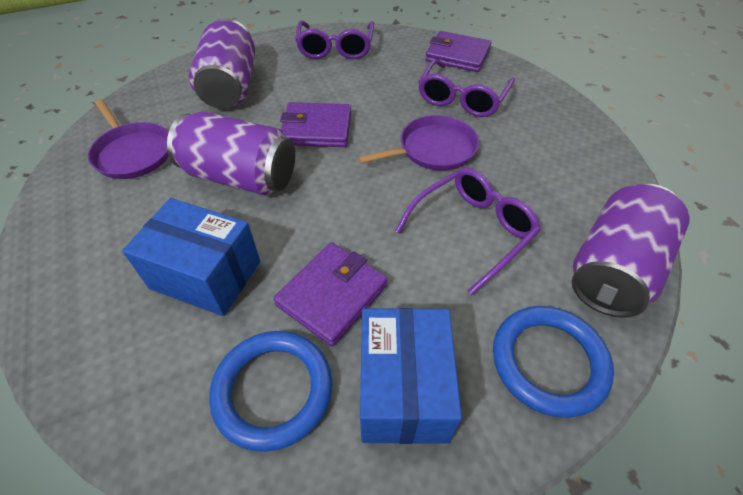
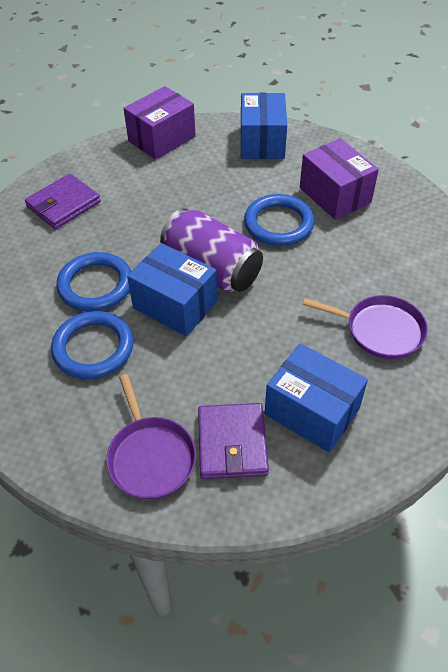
blue box: 2 -> 3
blue ring: 2 -> 3
purple box: 0 -> 2
purple can: 3 -> 1
purple glasses: 3 -> 0
purple wallet: 3 -> 2

